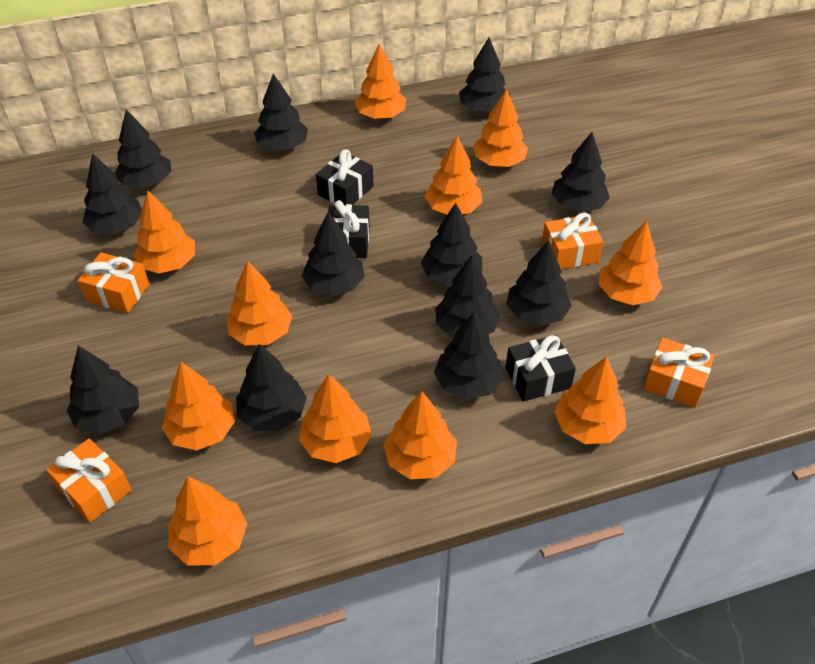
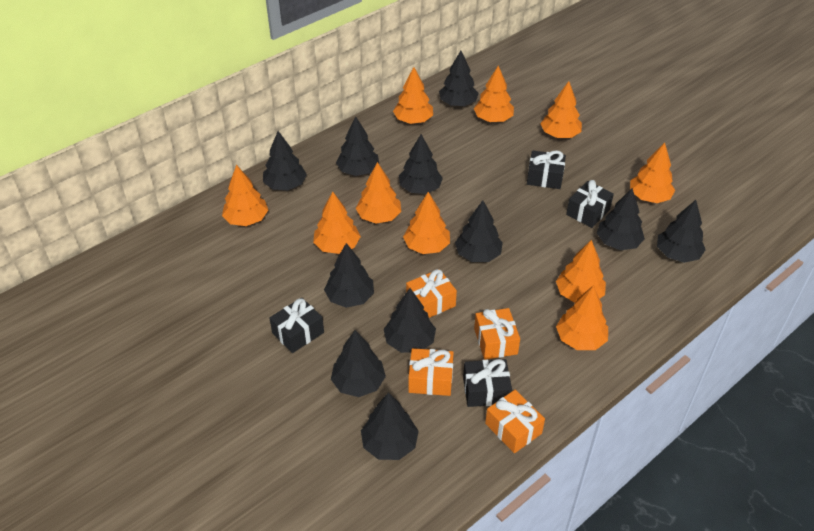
black gift: 3 -> 4
black tree: 12 -> 11
orange tree: 11 -> 10

